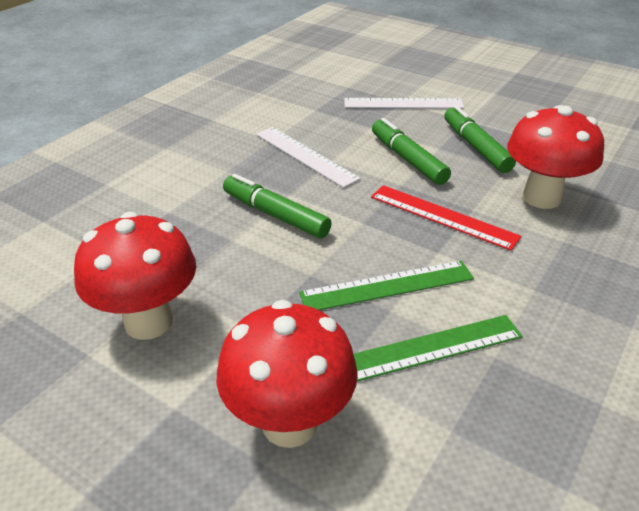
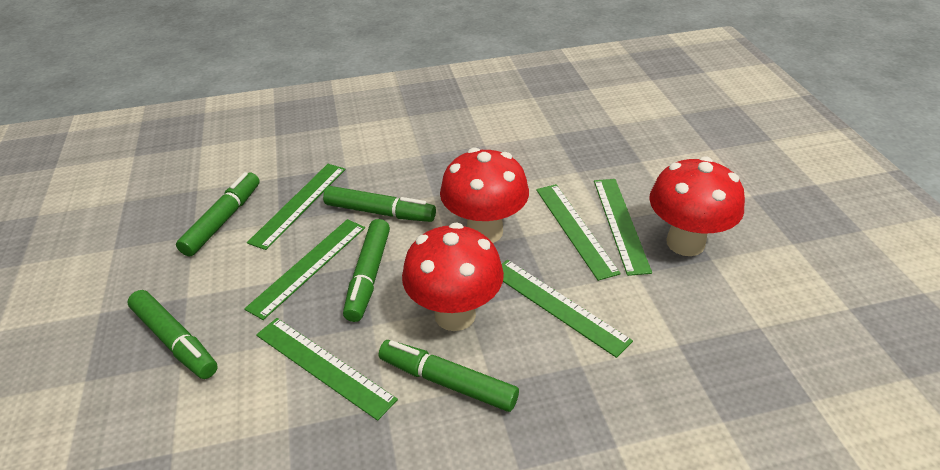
green marker: 3 -> 5
green ruler: 2 -> 6
red ruler: 1 -> 0
white ruler: 2 -> 0

